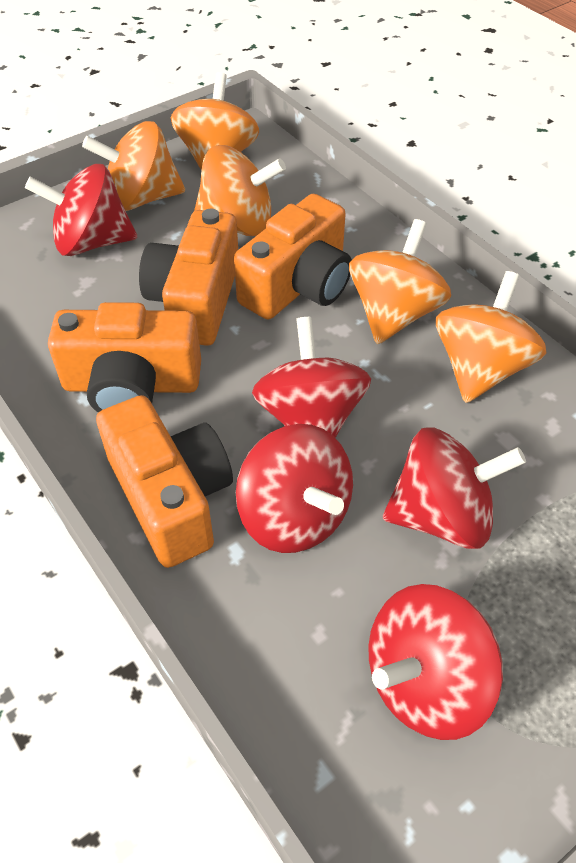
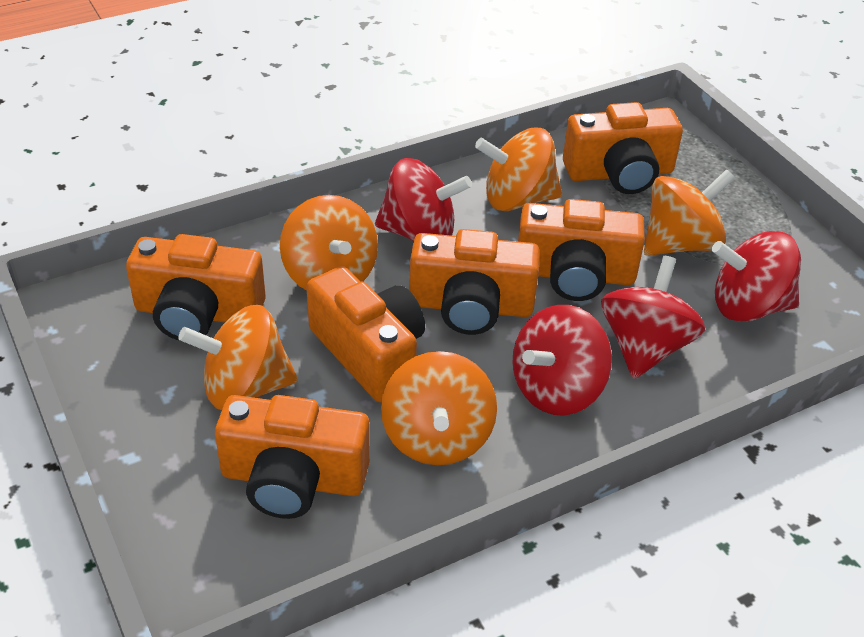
orange camera: 4 -> 6
red spinning top: 5 -> 4

